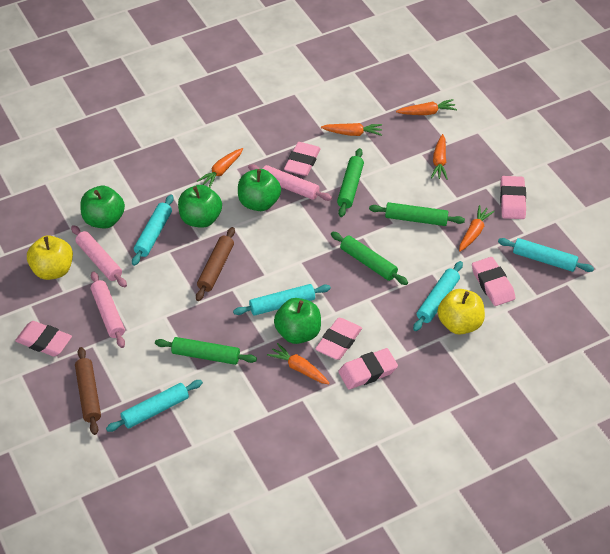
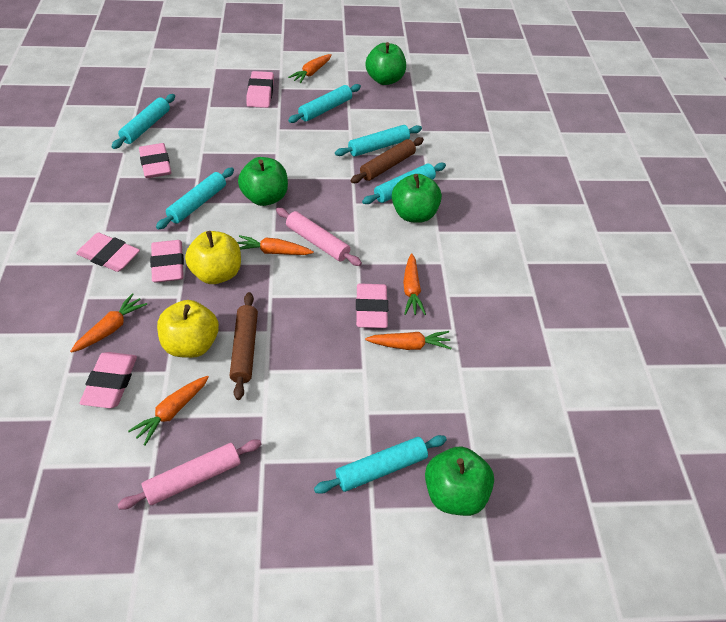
green rolling pin: 4 -> 0
pink rolling pin: 3 -> 2
turquoise rolling pin: 5 -> 6

